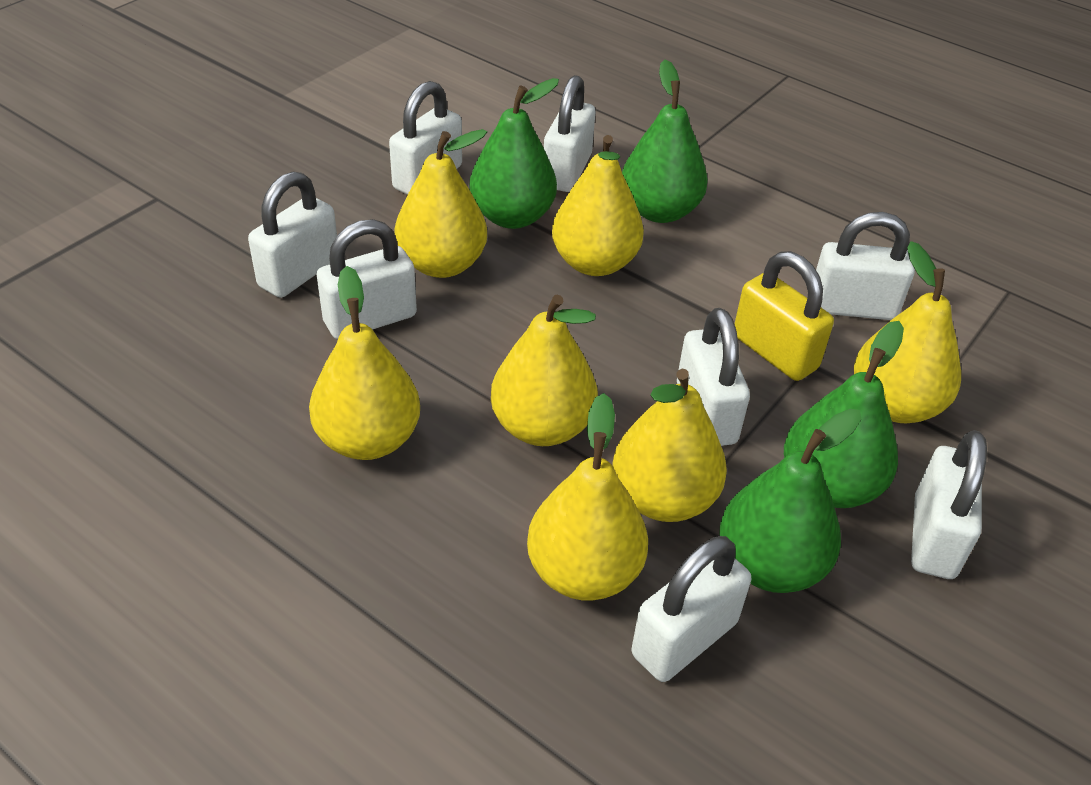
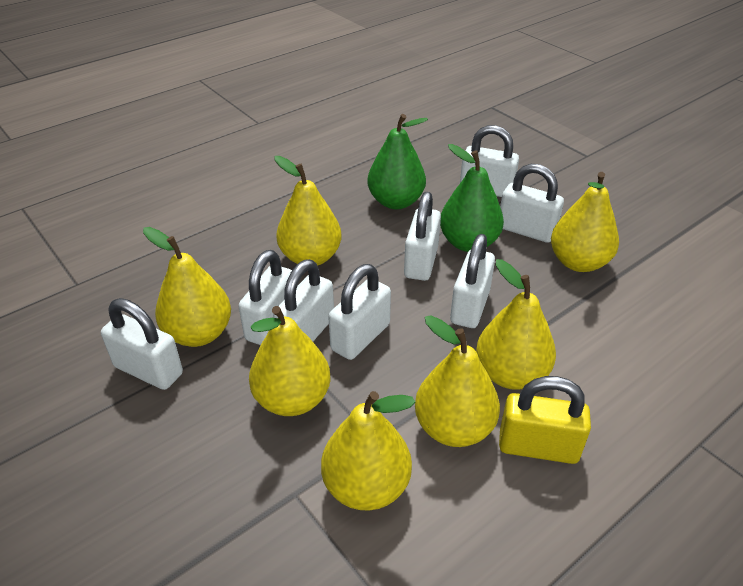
green pear: 4 -> 2

